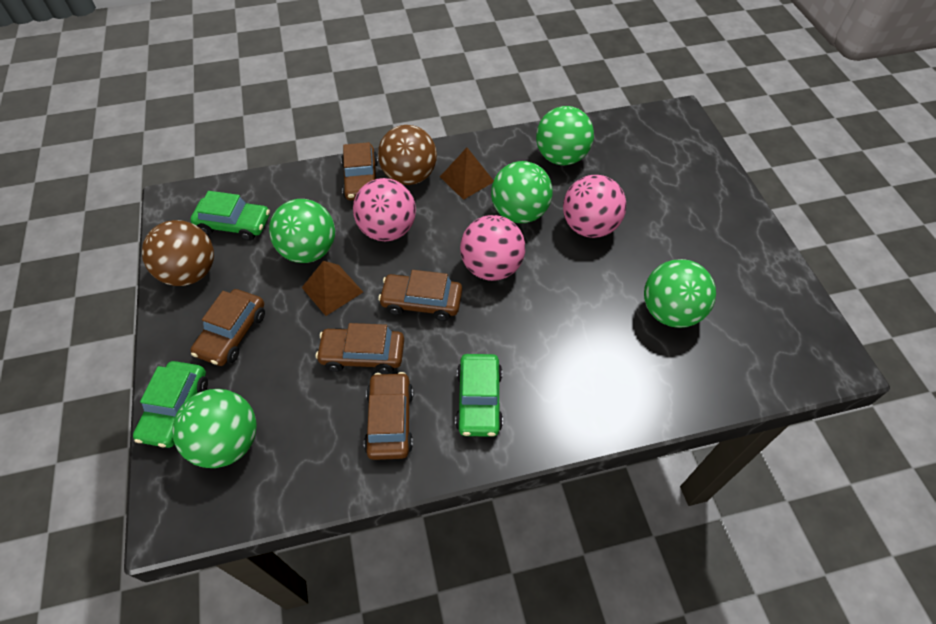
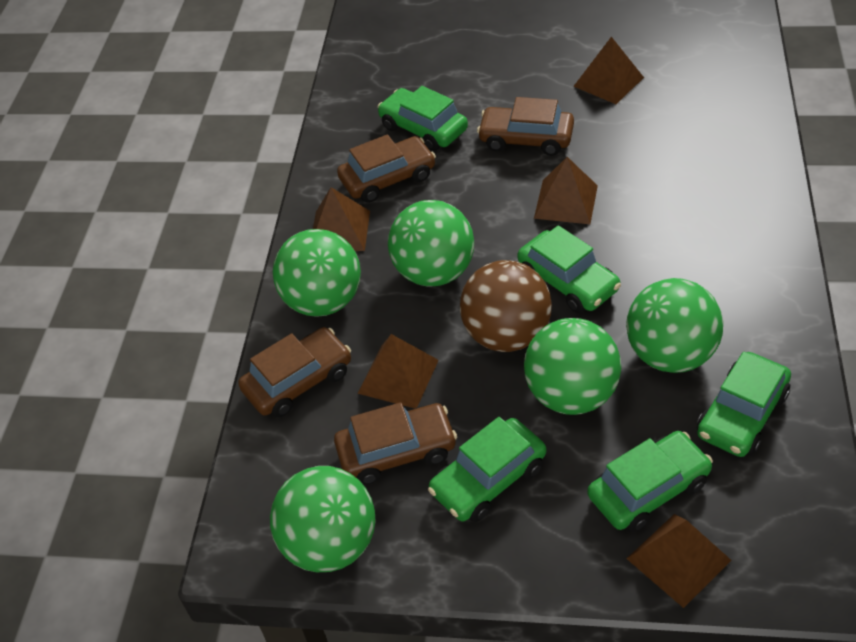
brown ball: 2 -> 1
brown car: 5 -> 4
brown pyramid: 2 -> 5
green car: 3 -> 5
pink ball: 3 -> 0

